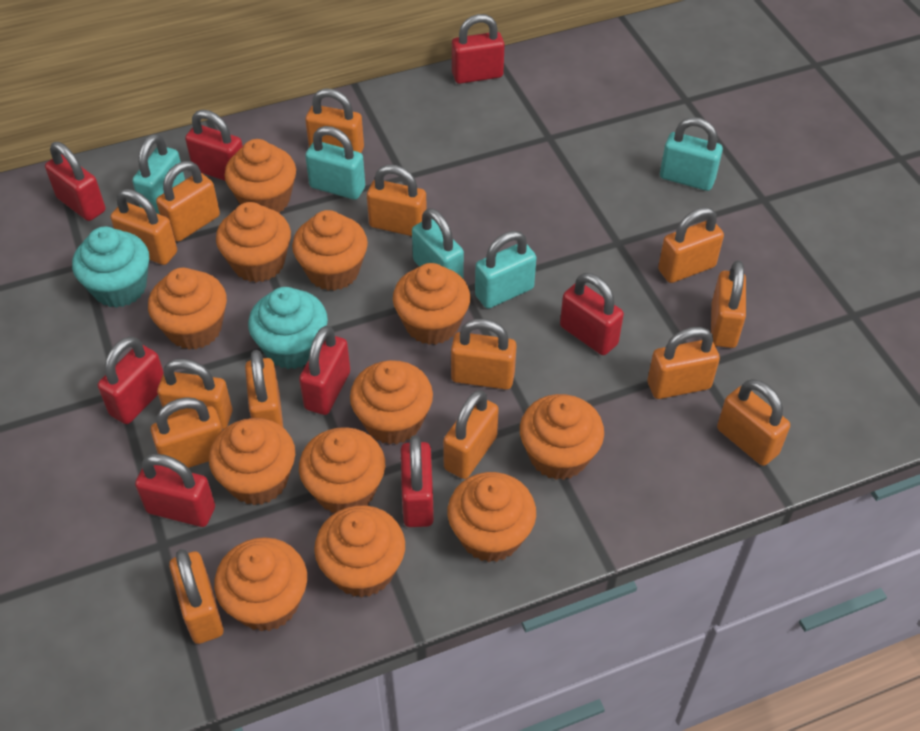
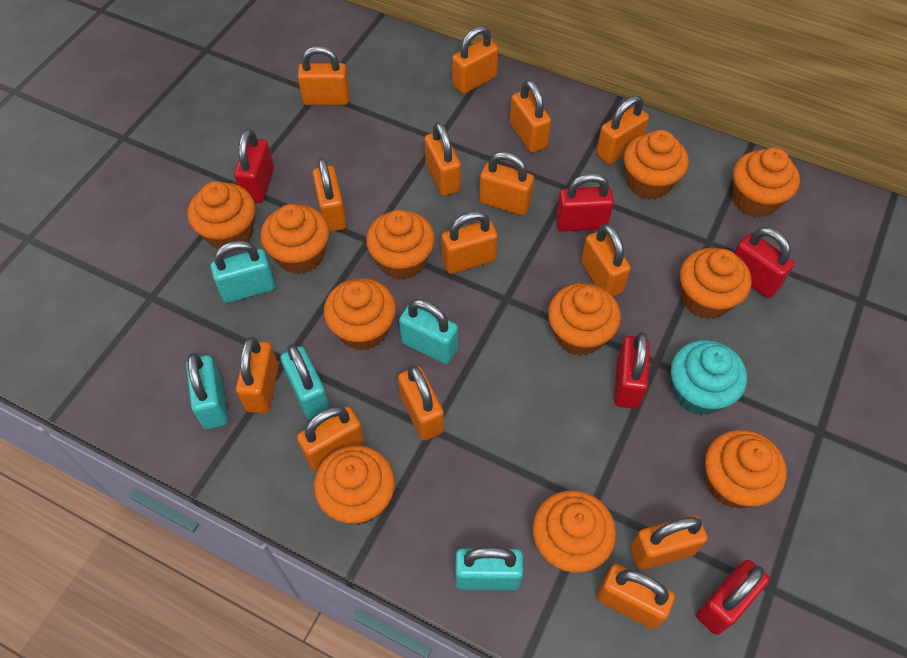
orange cupcake: 12 -> 11
red padlock: 8 -> 5
turquoise cupcake: 2 -> 1

